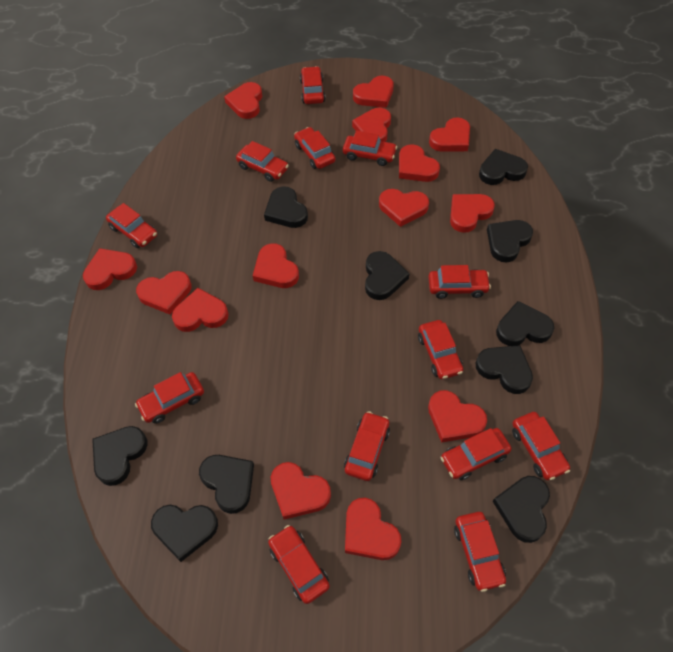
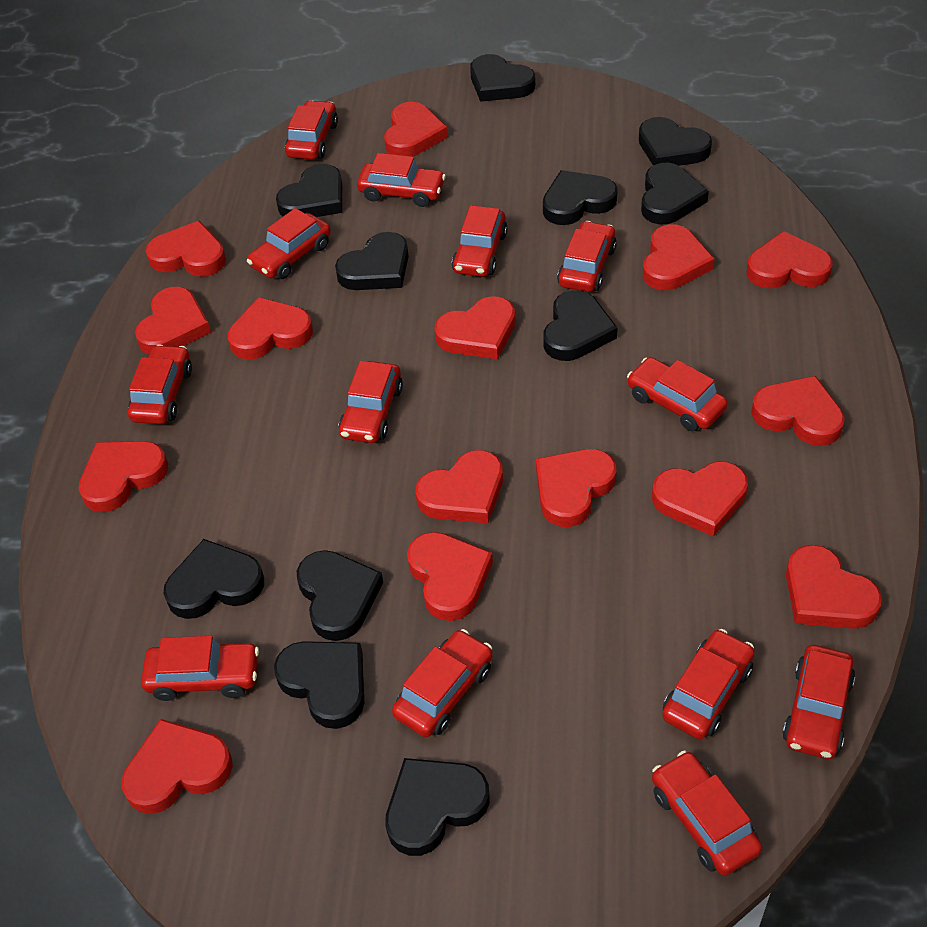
black heart: 10 -> 11
red heart: 14 -> 15

